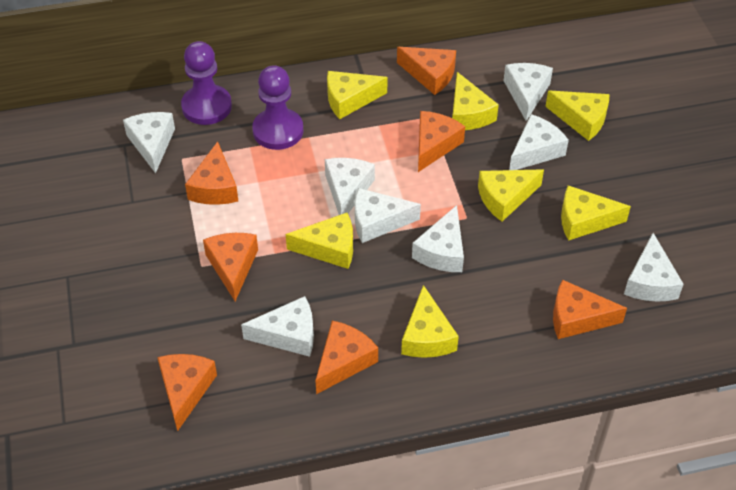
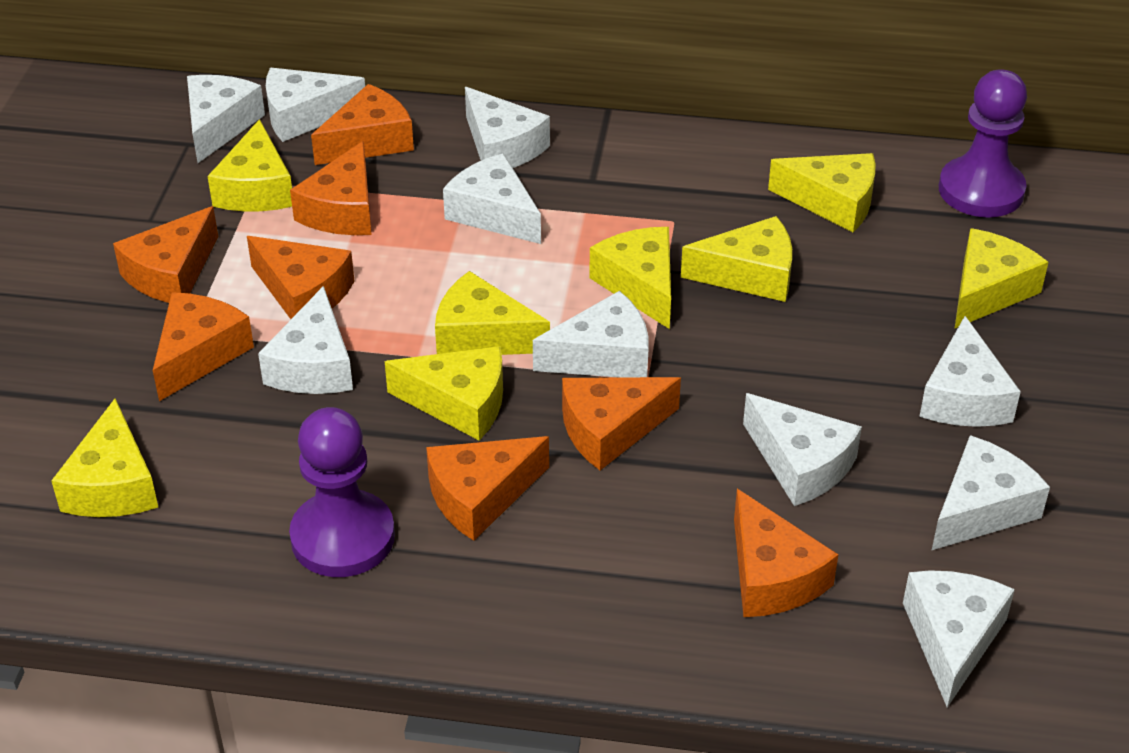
orange cheese: 7 -> 8
white cheese: 8 -> 10
yellow cheese: 7 -> 8

